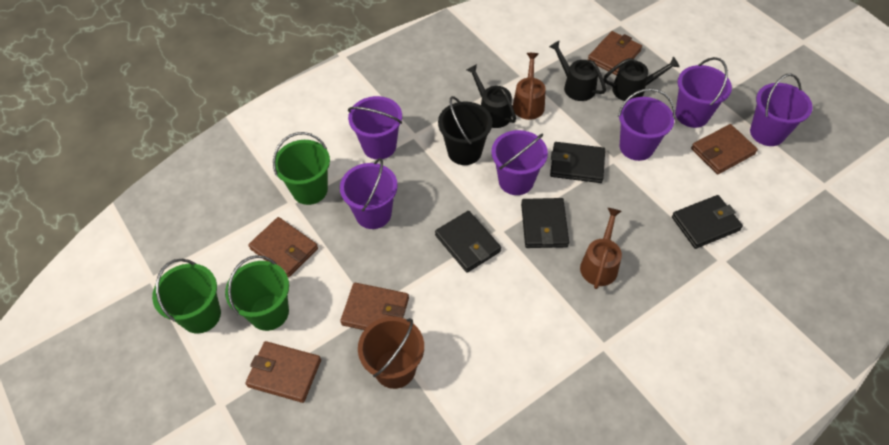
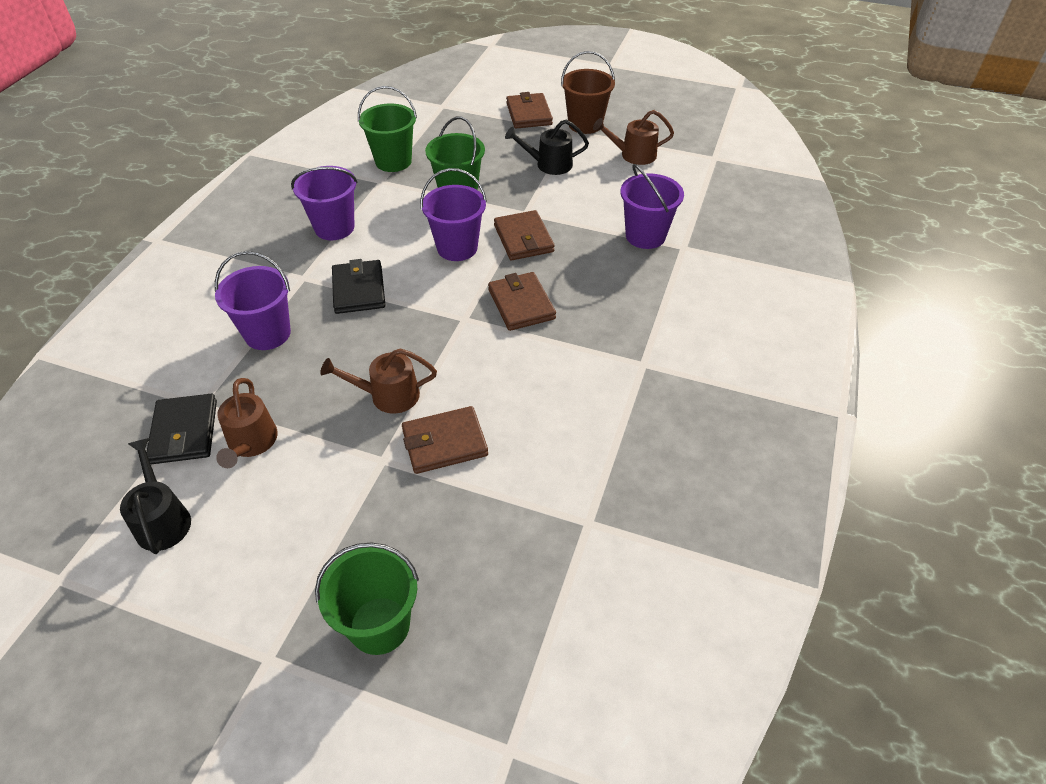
black bucket: 1 -> 0
black wallet: 4 -> 2
black watering can: 3 -> 2
brown wallet: 5 -> 4
brown watering can: 2 -> 3
purple bucket: 6 -> 4

